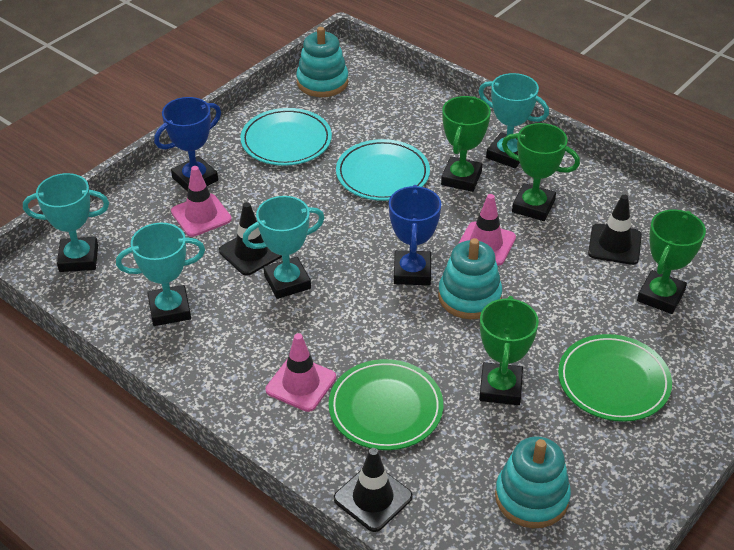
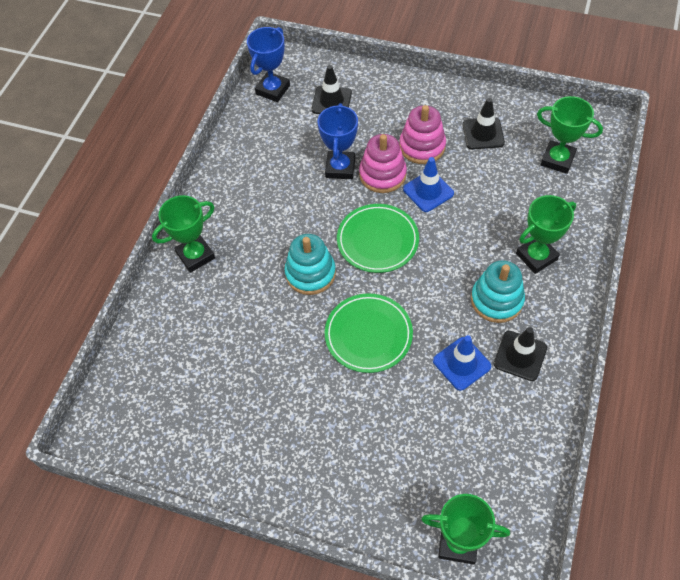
blue traffic cone: 0 -> 2
pink stacking toy: 0 -> 2
pink traffic cone: 3 -> 0
turquoise plate: 2 -> 0
turquoise stacking toy: 3 -> 2
turquoise trophy: 4 -> 0

